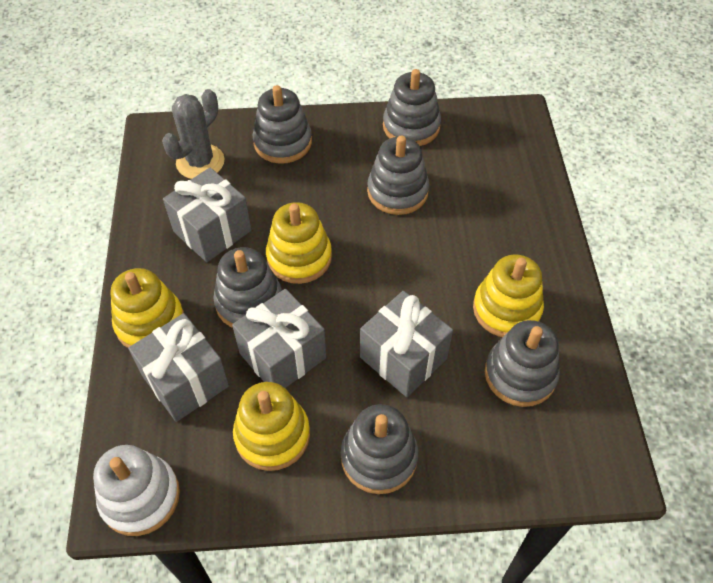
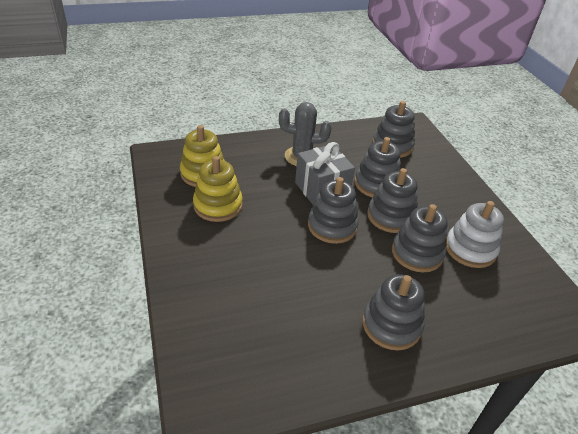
grey gift: 4 -> 1
yellow stacking toy: 4 -> 2

